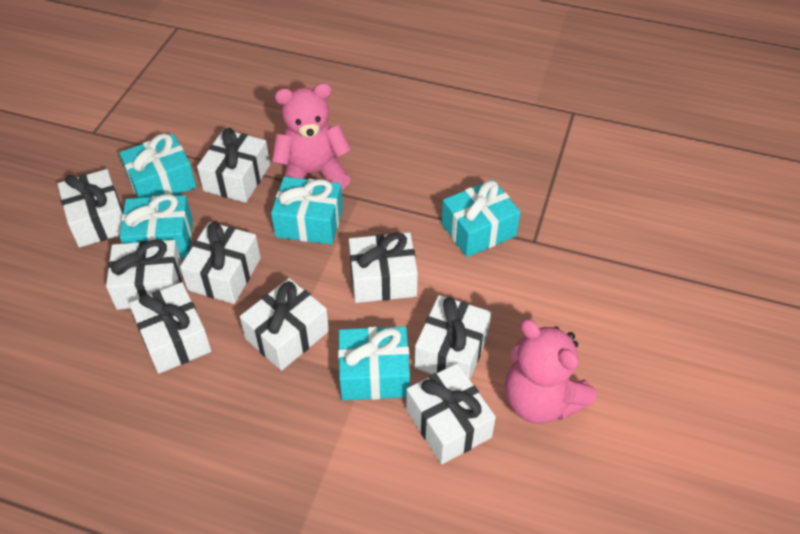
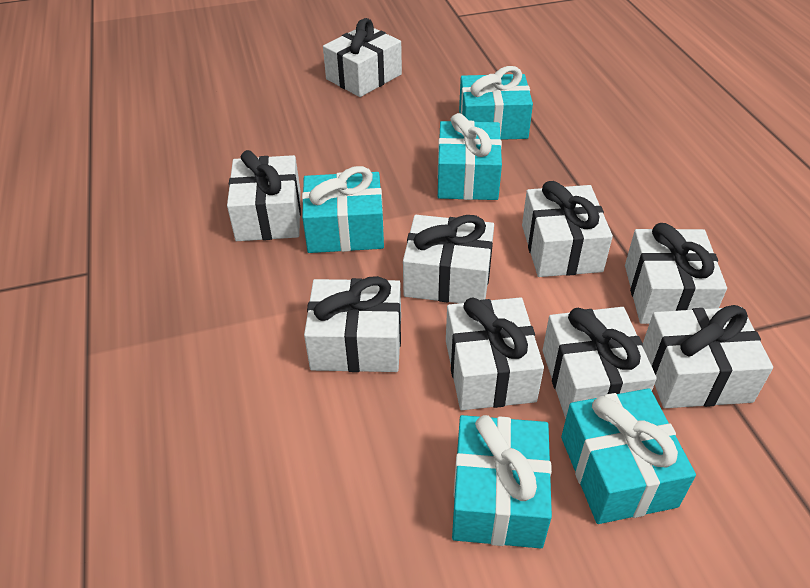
pink teddy bear: 2 -> 0

